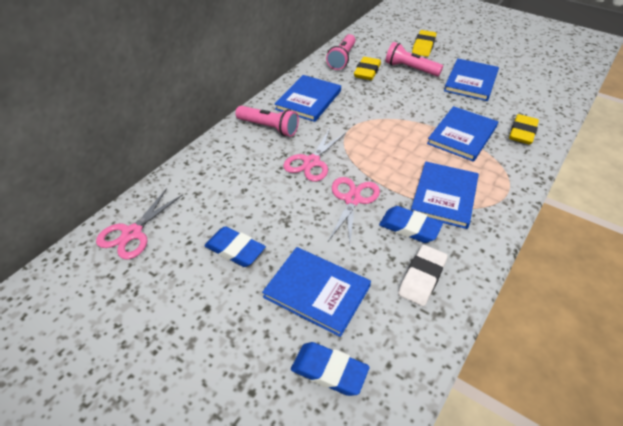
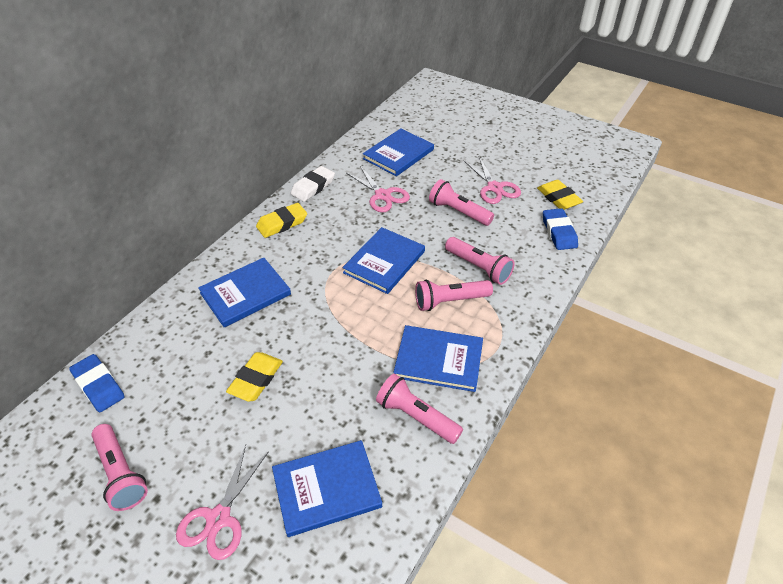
blue eraser: 3 -> 2
pink flashlight: 3 -> 5

